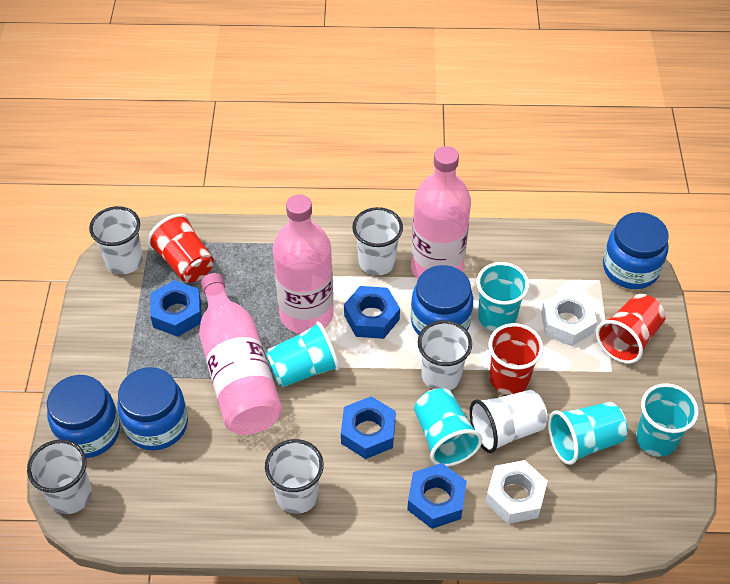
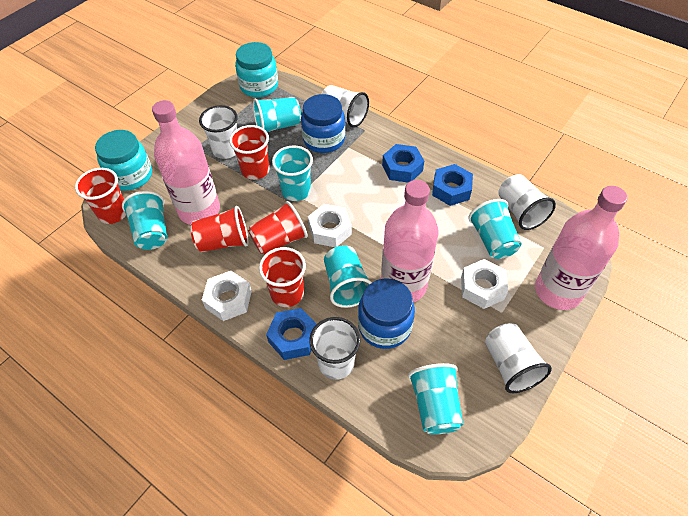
blue jar: 4 -> 2
blue nut: 4 -> 3
red cup: 3 -> 5
turquoise cup: 5 -> 6
turquoise jar: 0 -> 2
white cup: 6 -> 5
white nut: 2 -> 3

